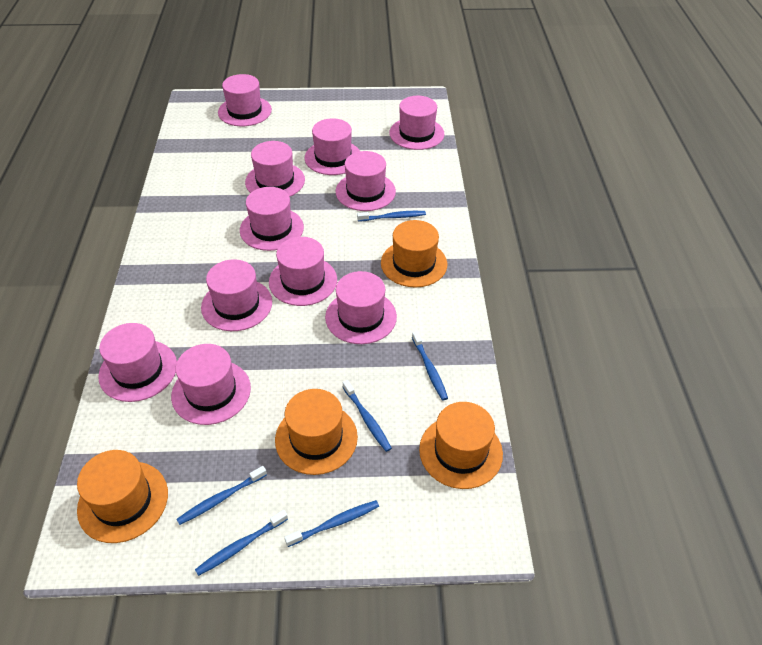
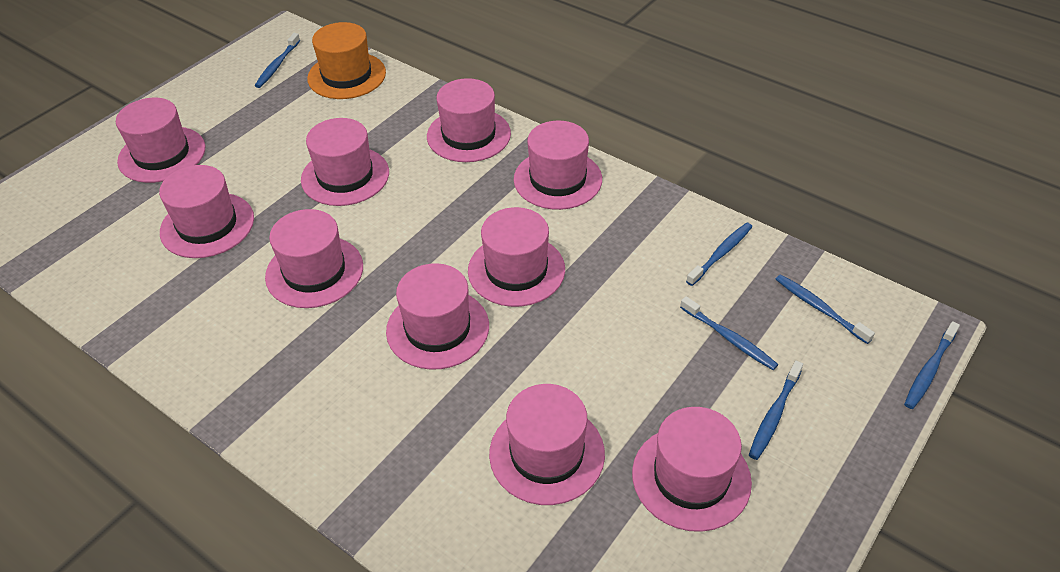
orange hat: 4 -> 1
pink hat: 11 -> 10

